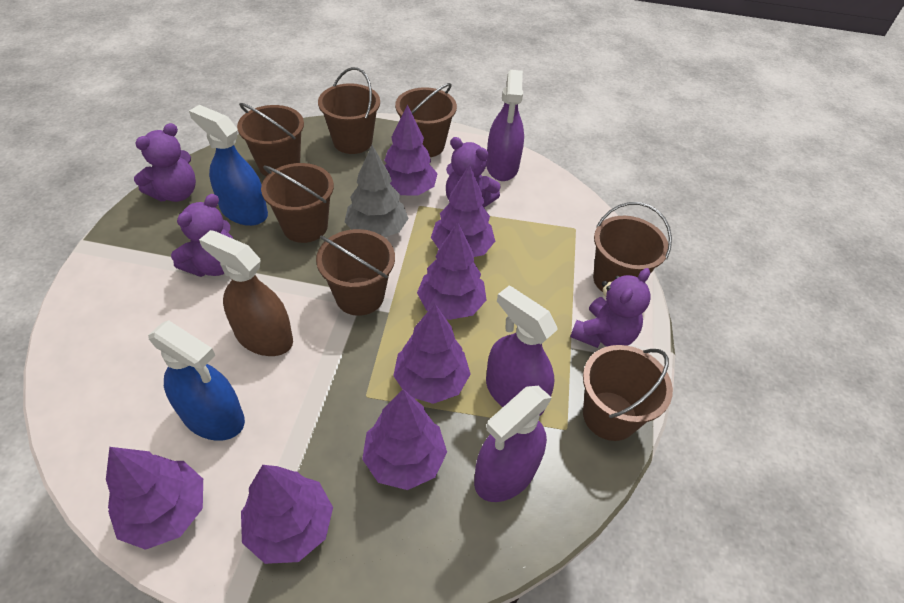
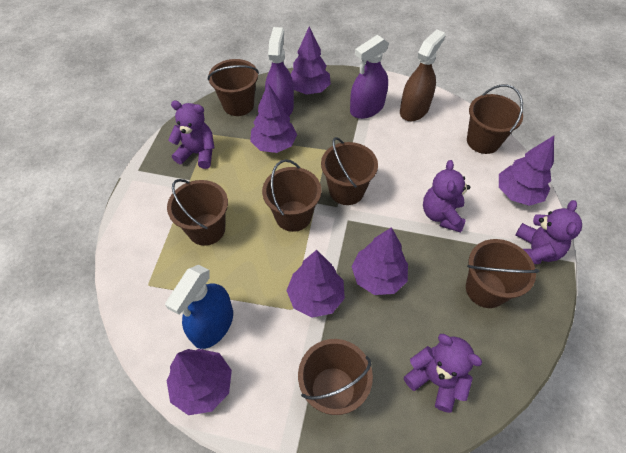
blue spray bottle: 2 -> 1
grey tree: 1 -> 0
purple spray bottle: 3 -> 2
purple tree: 7 -> 6

